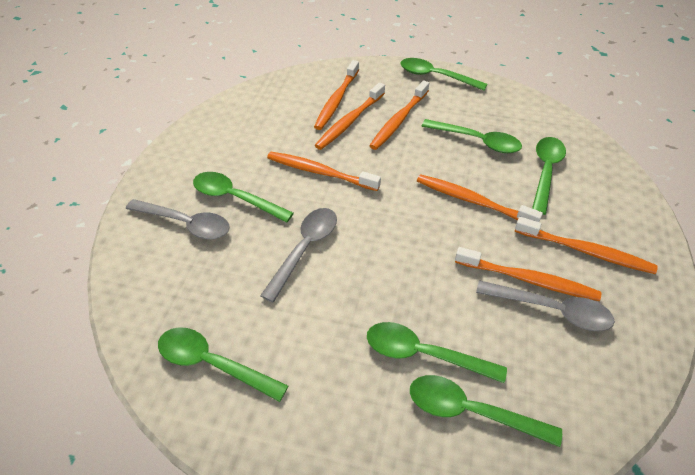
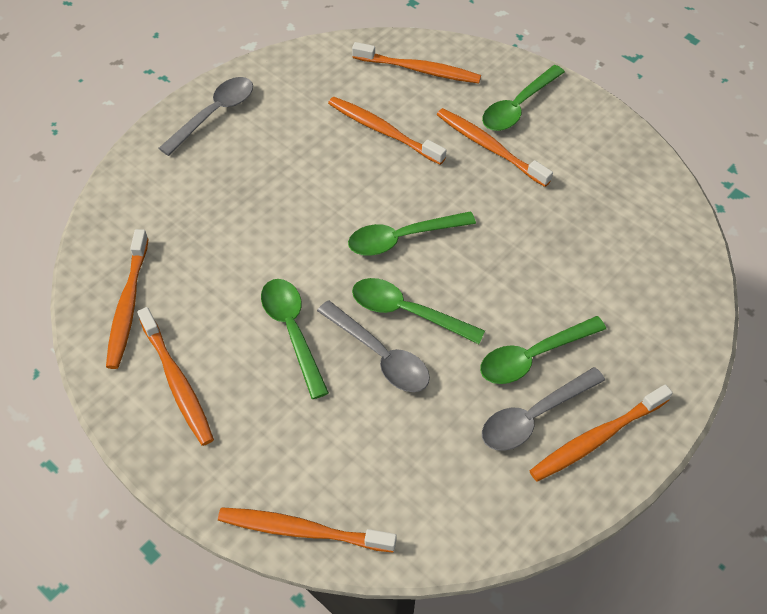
green spoon: 7 -> 5

